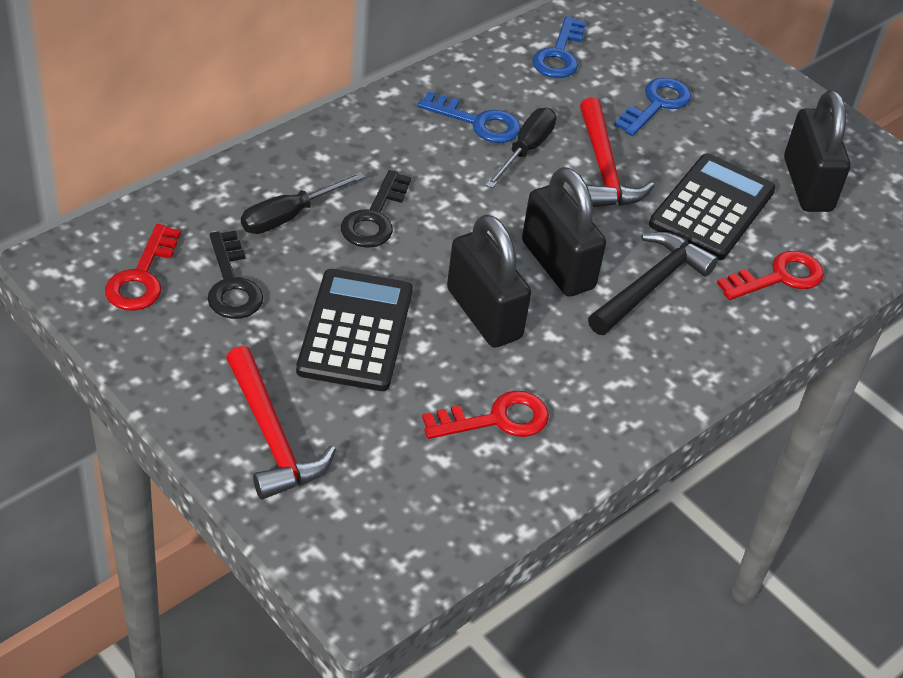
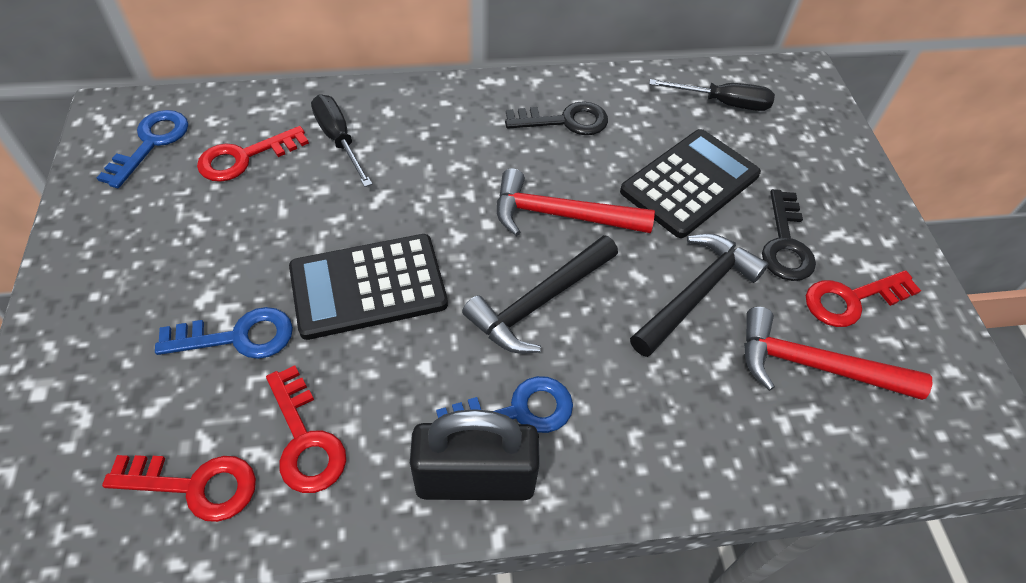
black hammer: 1 -> 2
black padlock: 3 -> 1
red key: 3 -> 4

